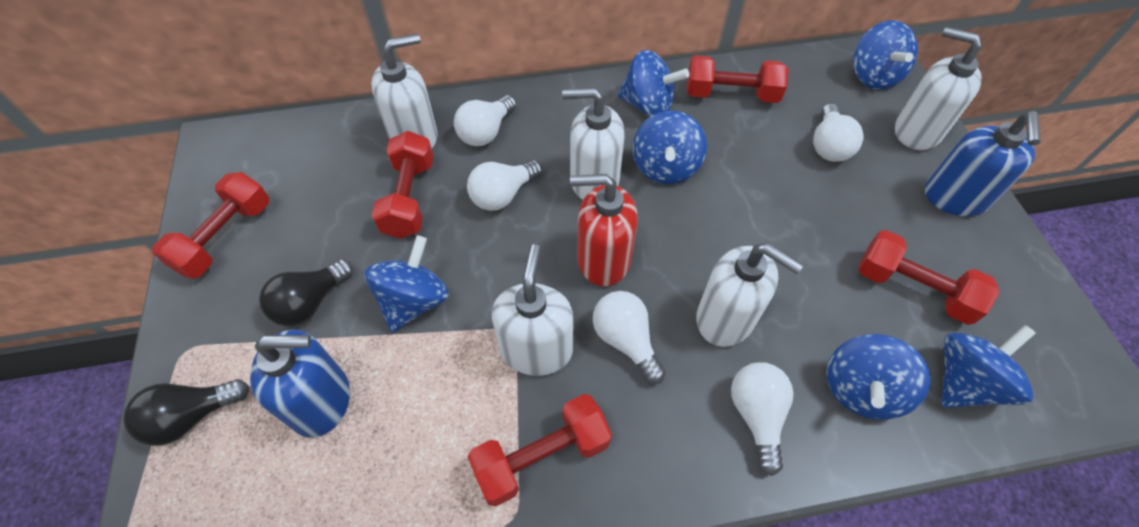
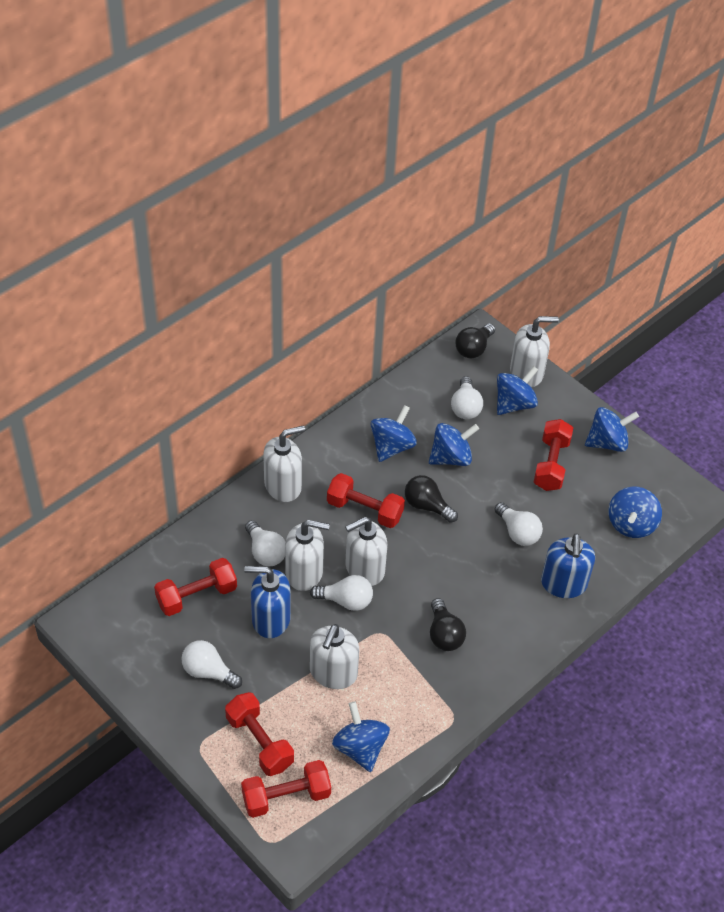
black light bulb: 2 -> 3
red soap dispenser: 1 -> 0

